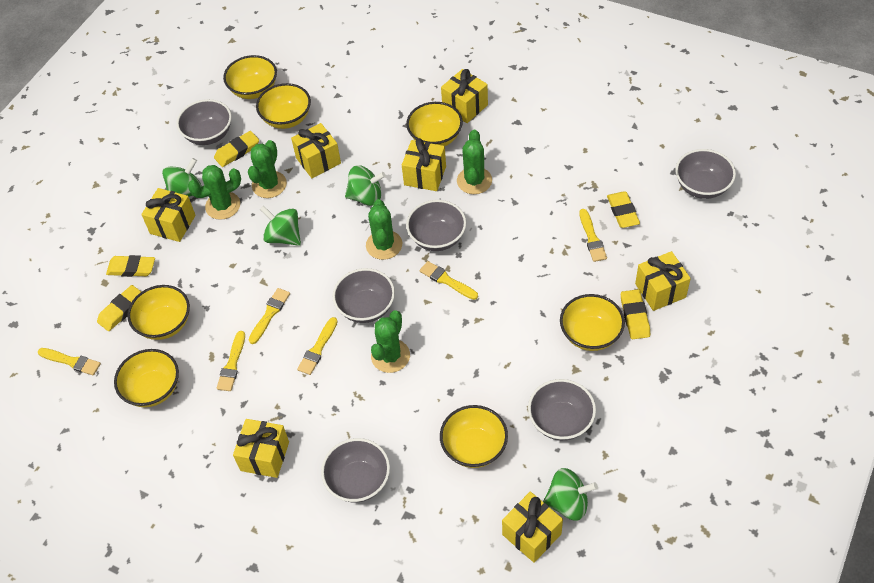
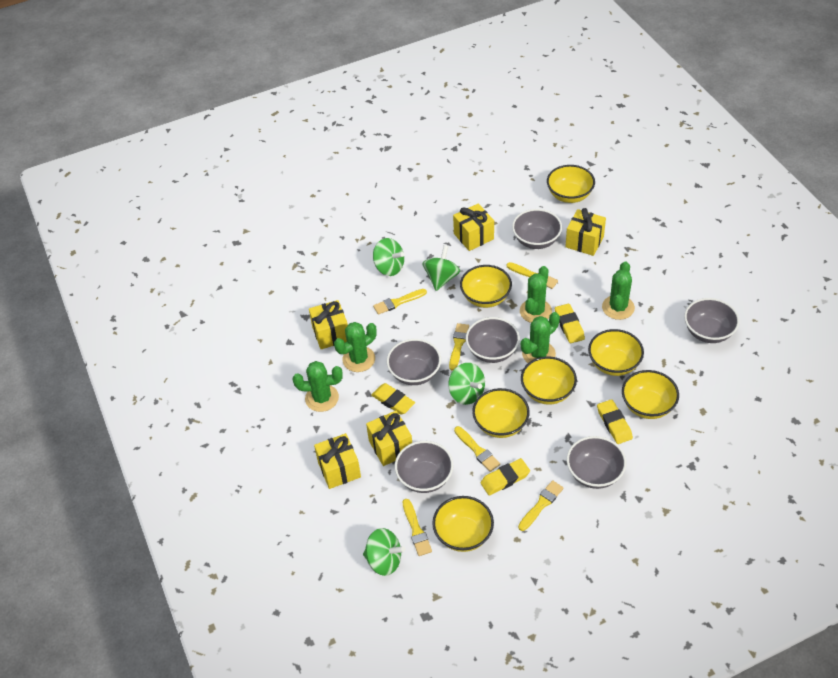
yellow eraser: 5 -> 4
yellow gift: 7 -> 5

